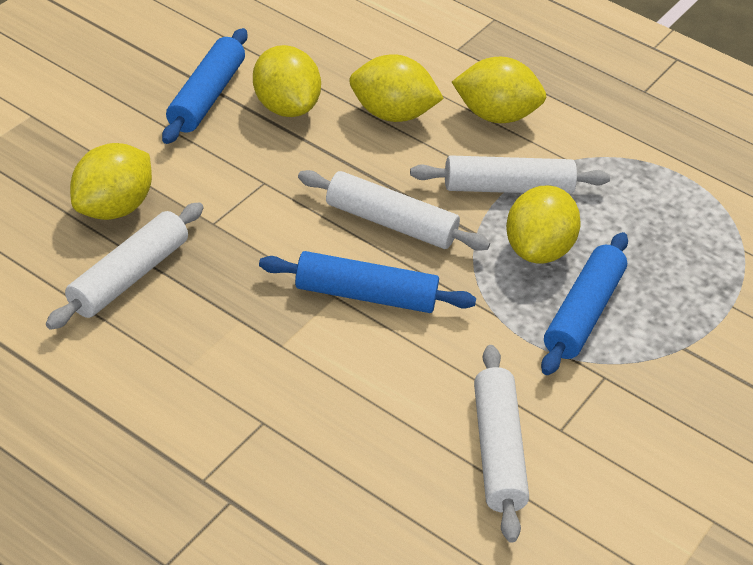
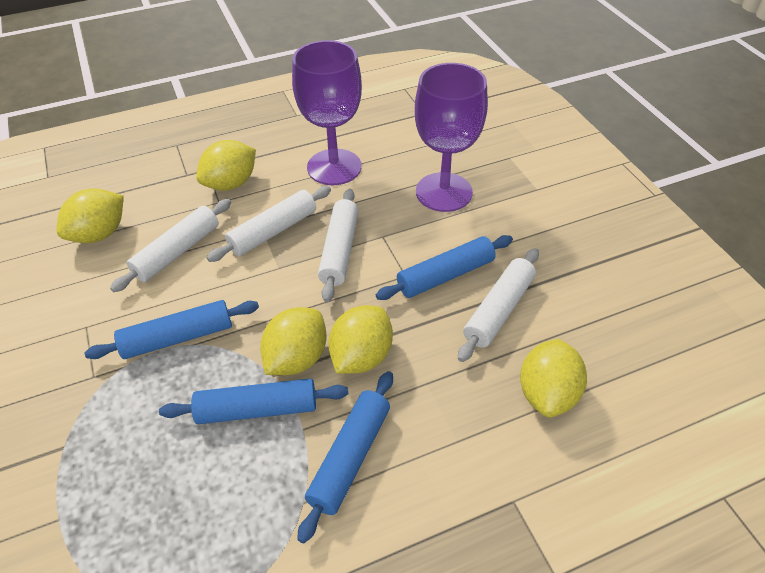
blue rolling pin: 3 -> 4
purple goblet: 0 -> 2

